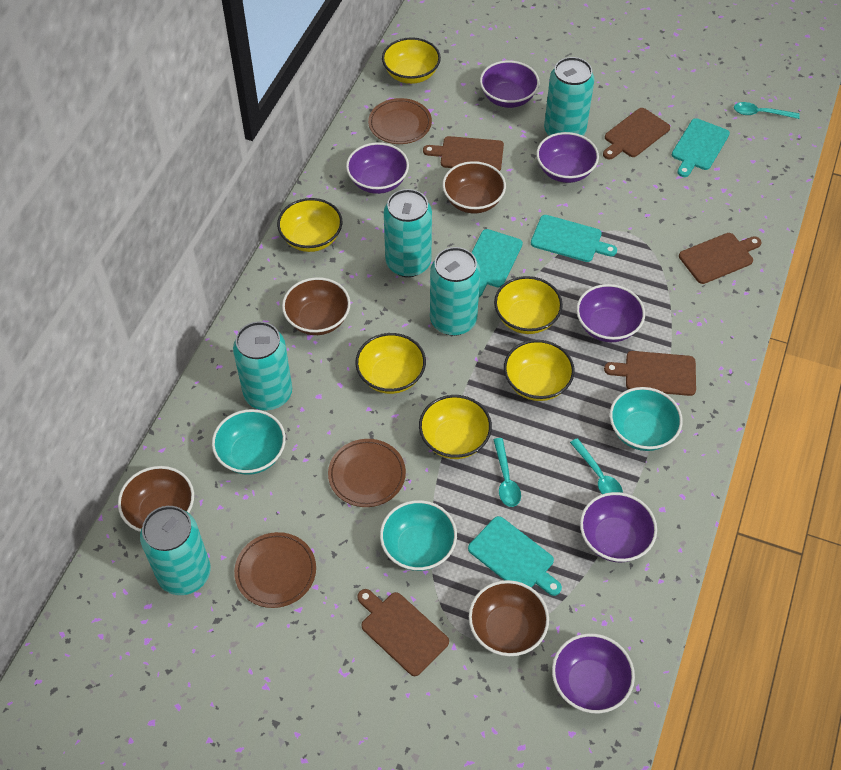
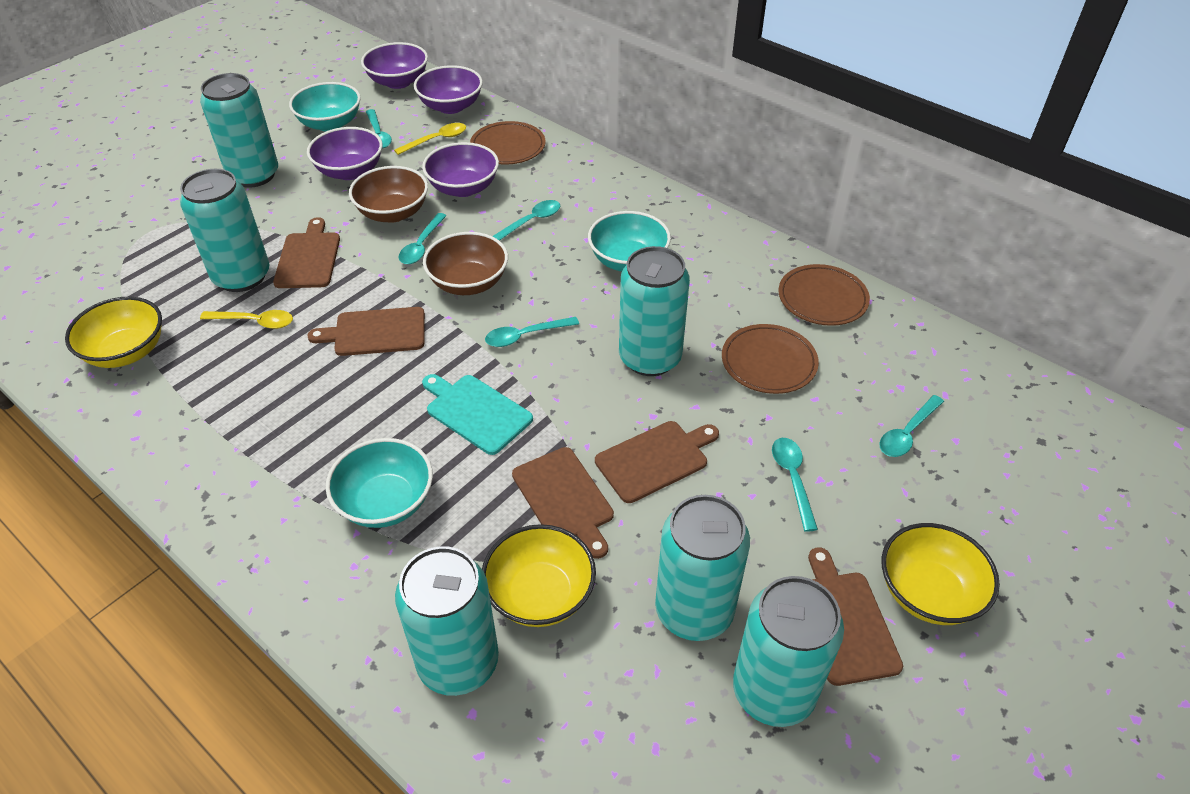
brown bowl: 4 -> 2
purple bowl: 6 -> 4
turquoise can: 5 -> 6
turquoise cutting board: 4 -> 1
turquoise spoon: 3 -> 6
yellow bowl: 6 -> 3
yellow spoon: 0 -> 2

